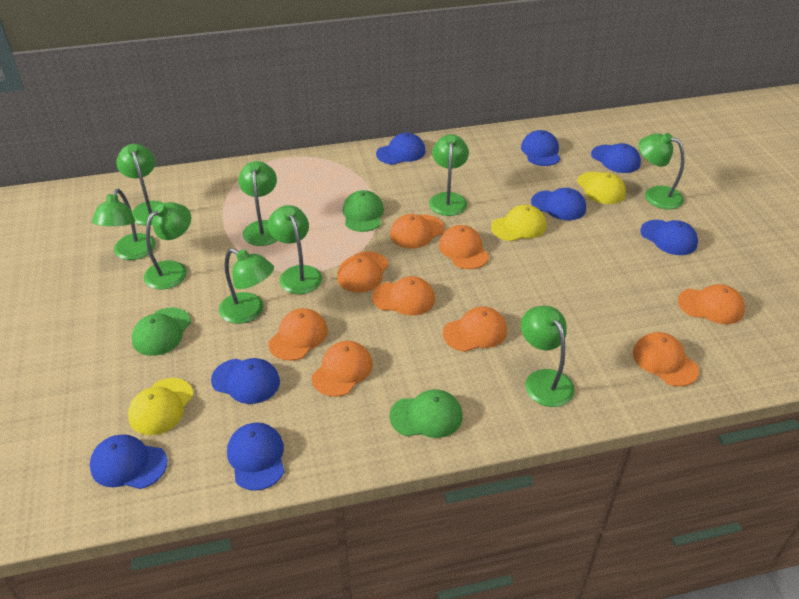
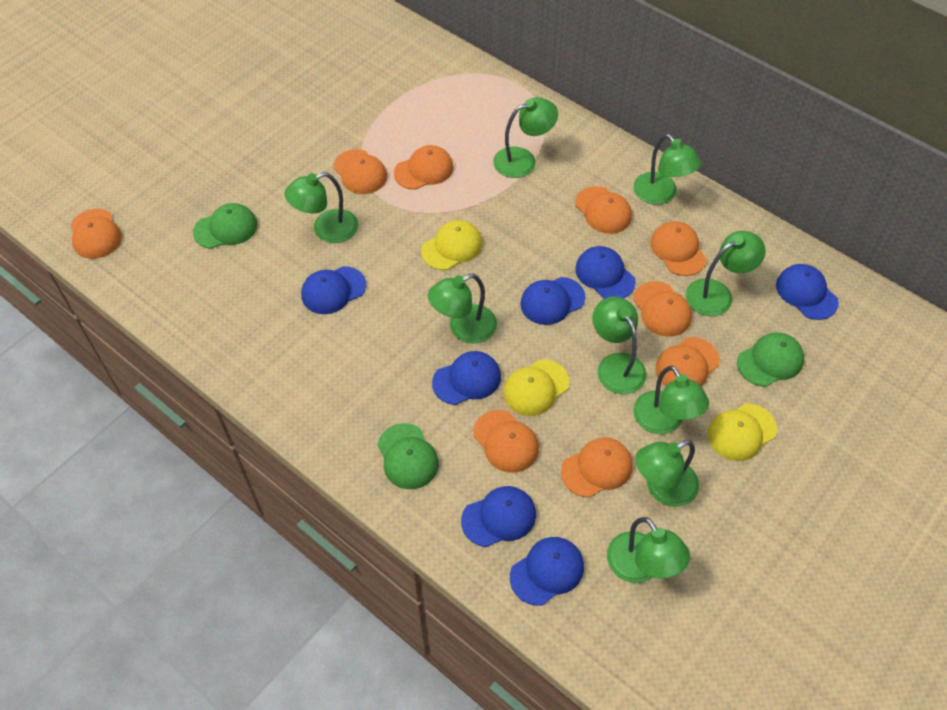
blue cap: 8 -> 7

